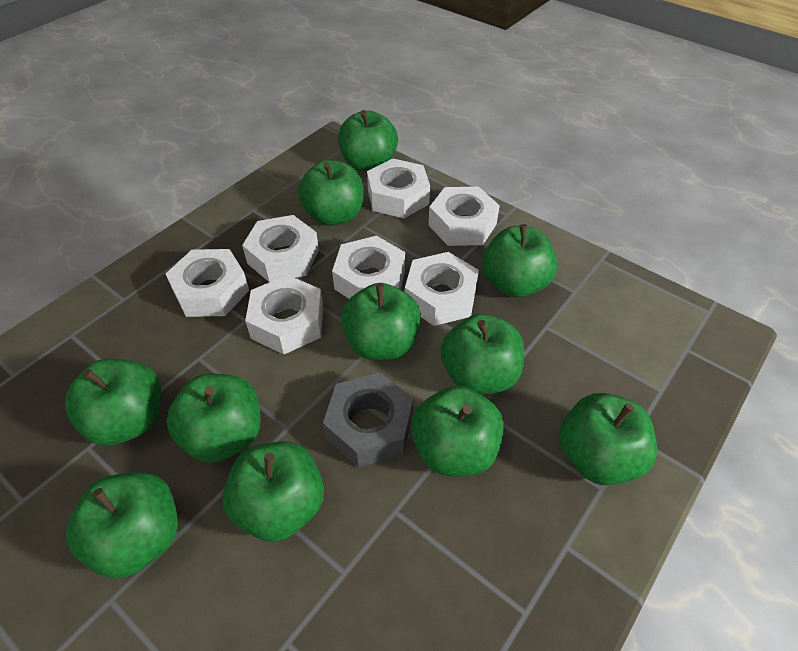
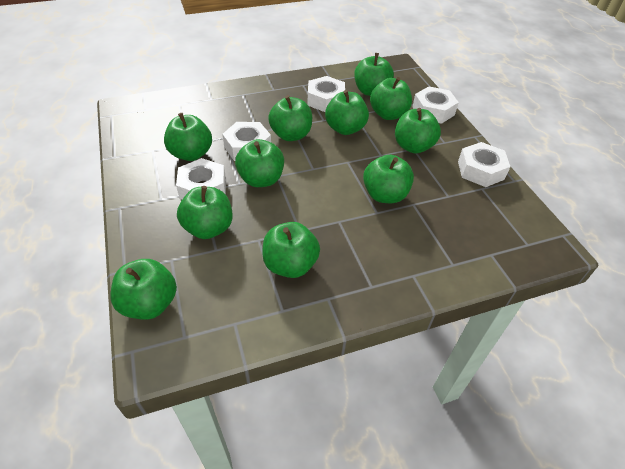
grey nut: 1 -> 0
white nut: 7 -> 5

